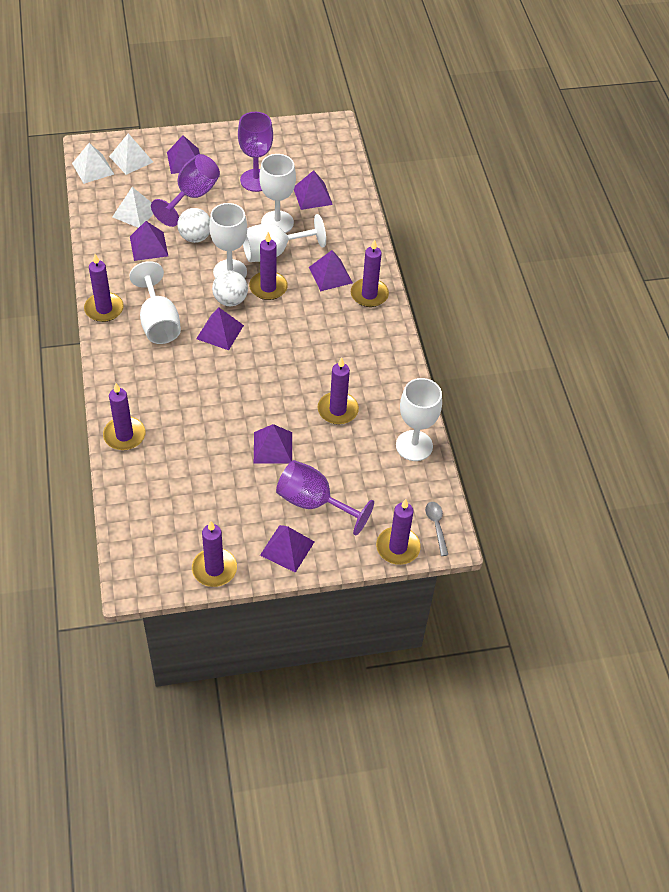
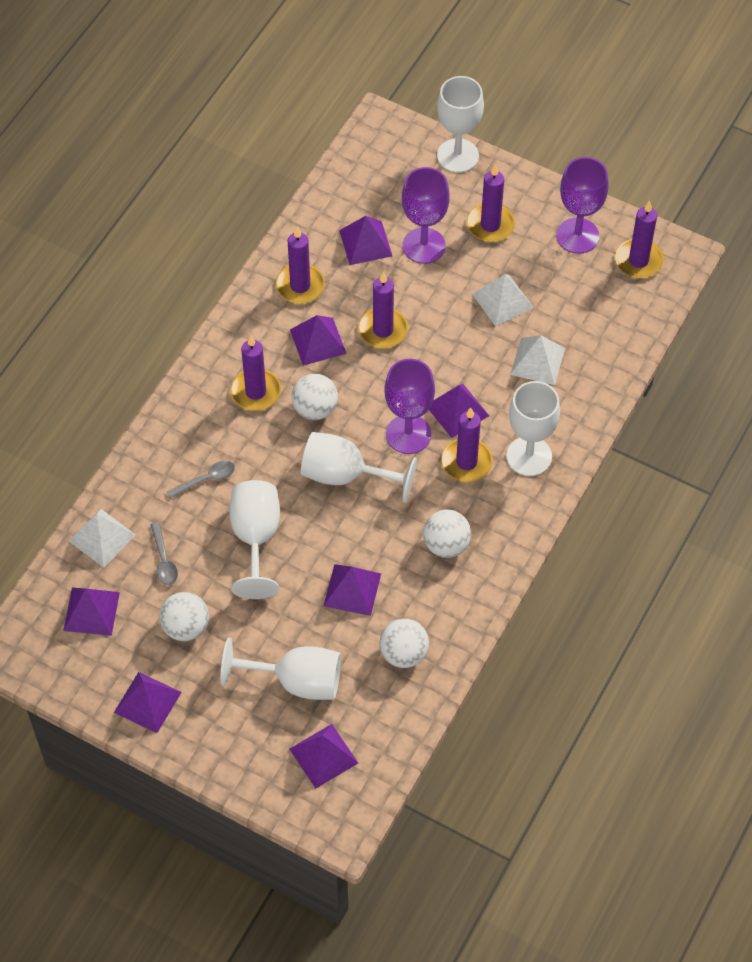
grey spoon: 1 -> 2
purple candle: 7 -> 6
white ball: 2 -> 4

